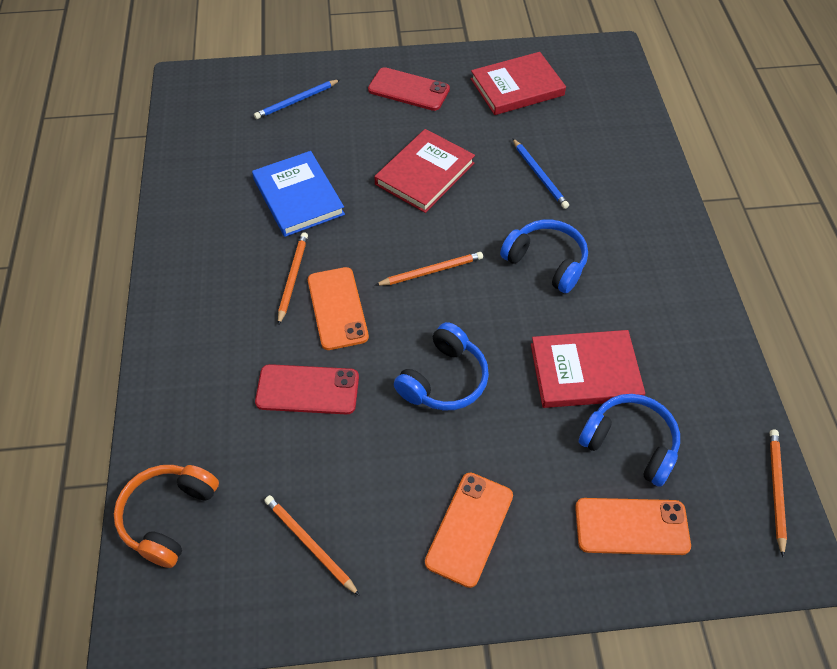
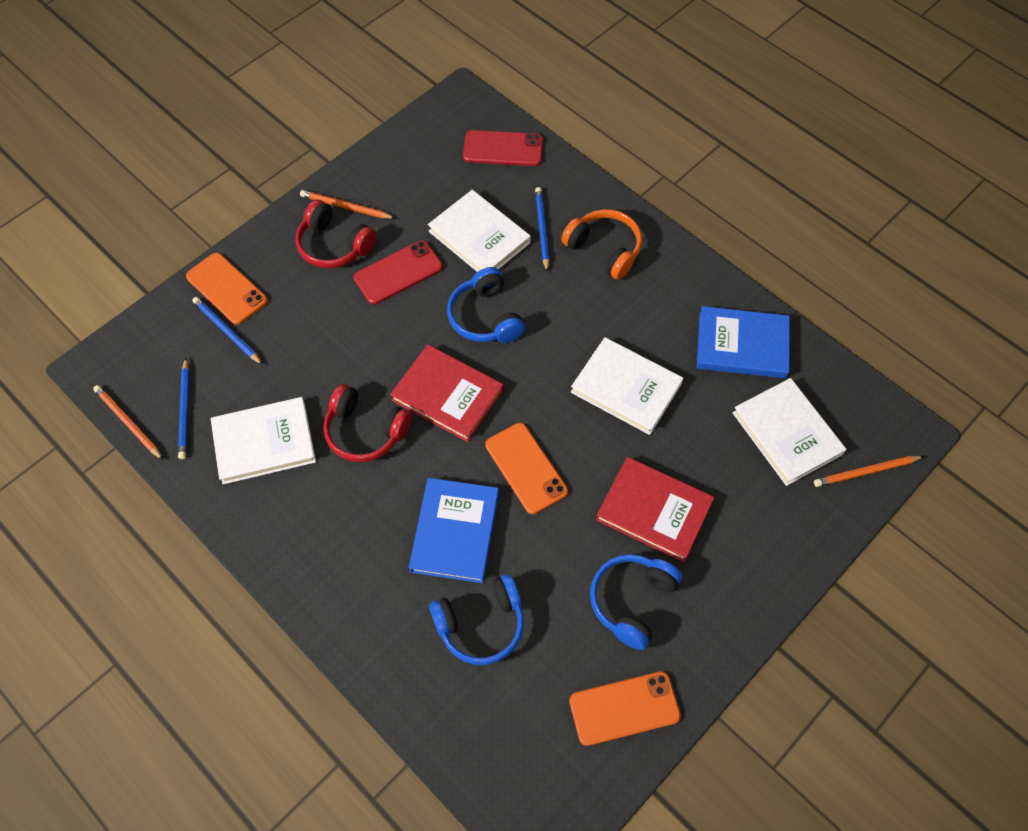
blue book: 1 -> 2
blue pencil: 2 -> 3
orange pencil: 4 -> 3
red book: 3 -> 2
red headphones: 0 -> 2
white book: 0 -> 4

